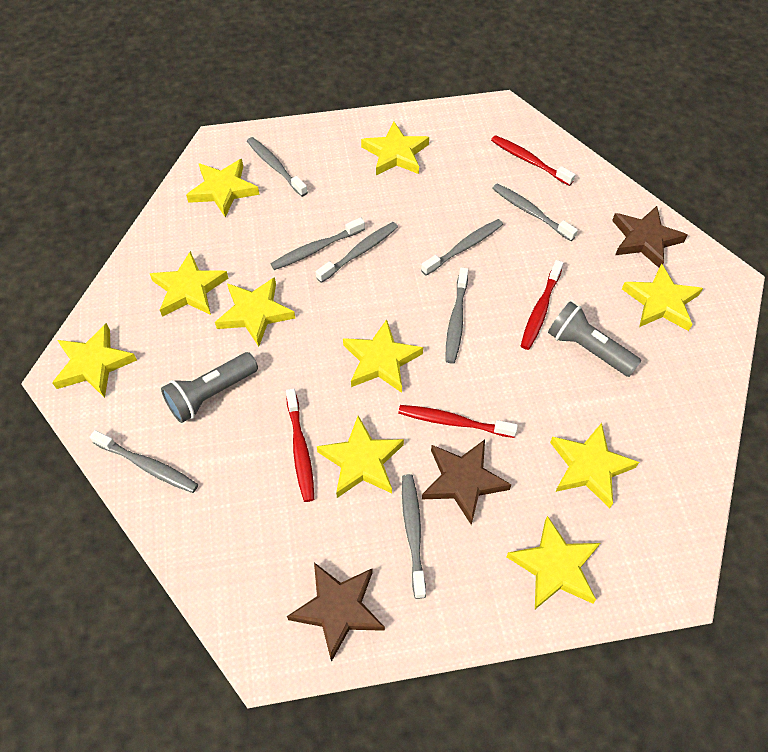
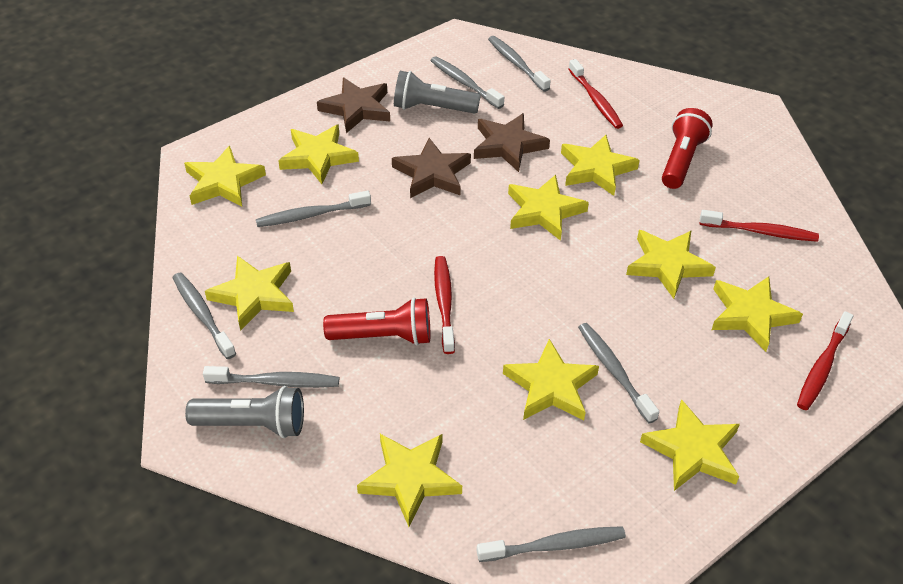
grey toothbrush: 8 -> 7
red flashlight: 0 -> 2

